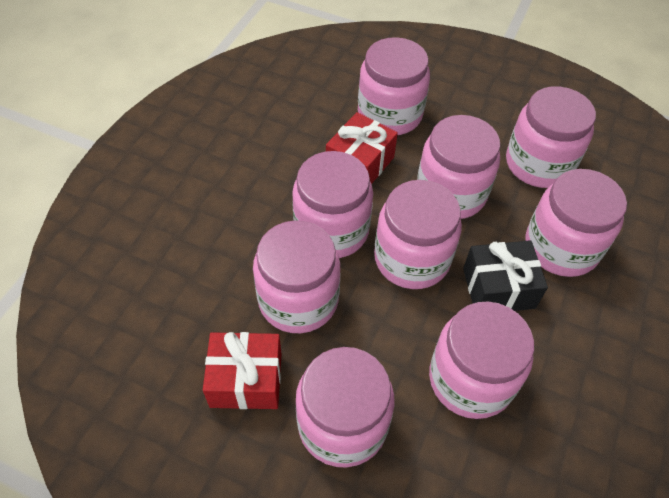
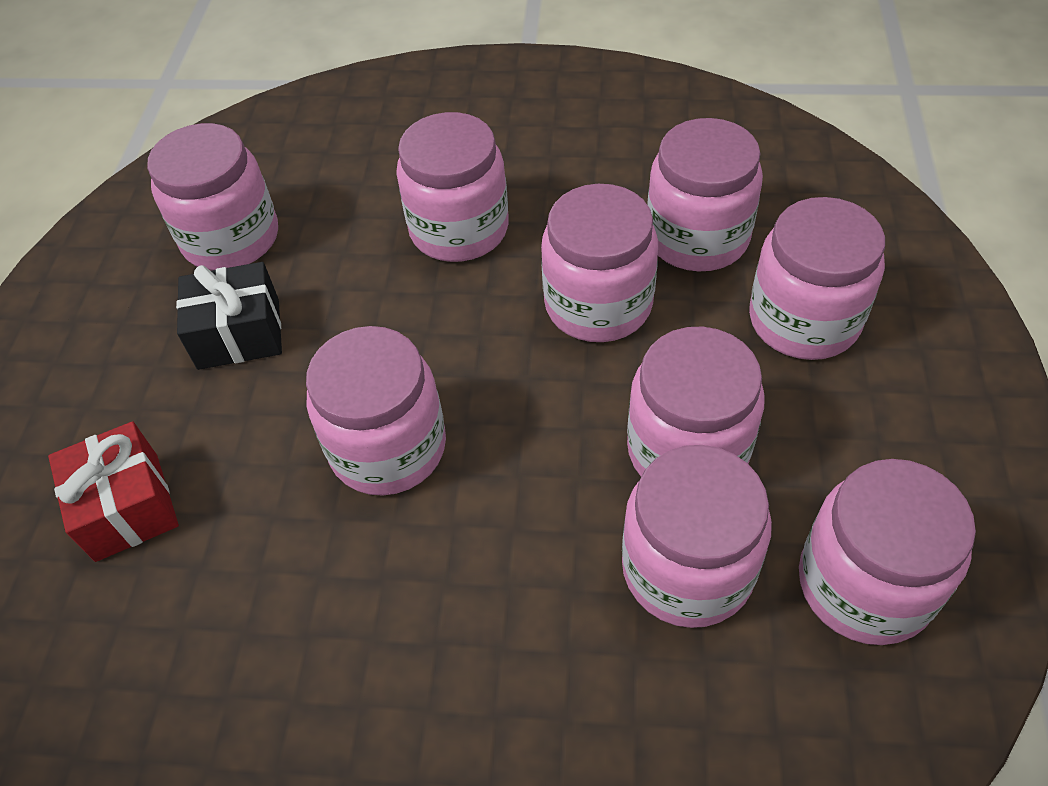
red gift: 2 -> 1

